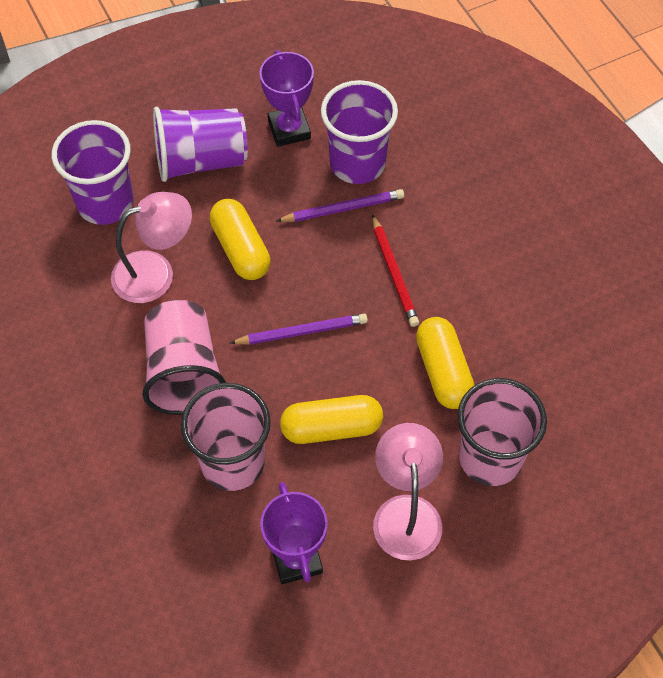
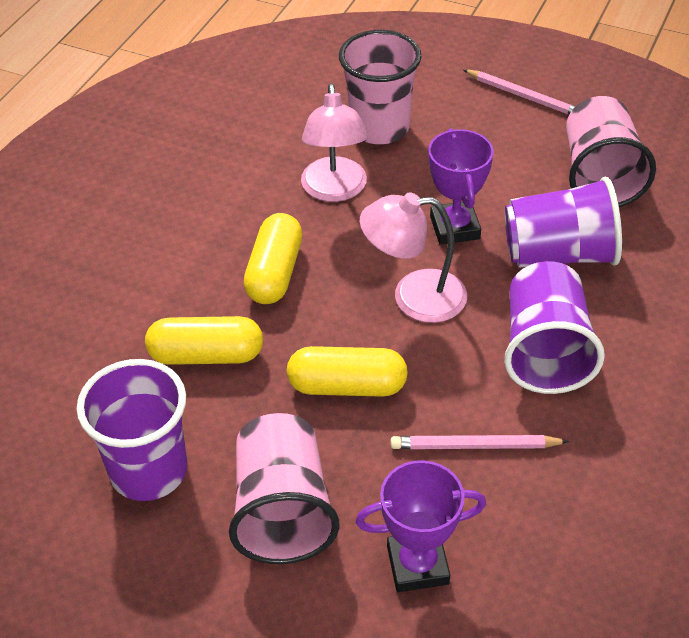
pink pencil: 0 -> 2
purple pencil: 2 -> 0
red pencil: 1 -> 0

